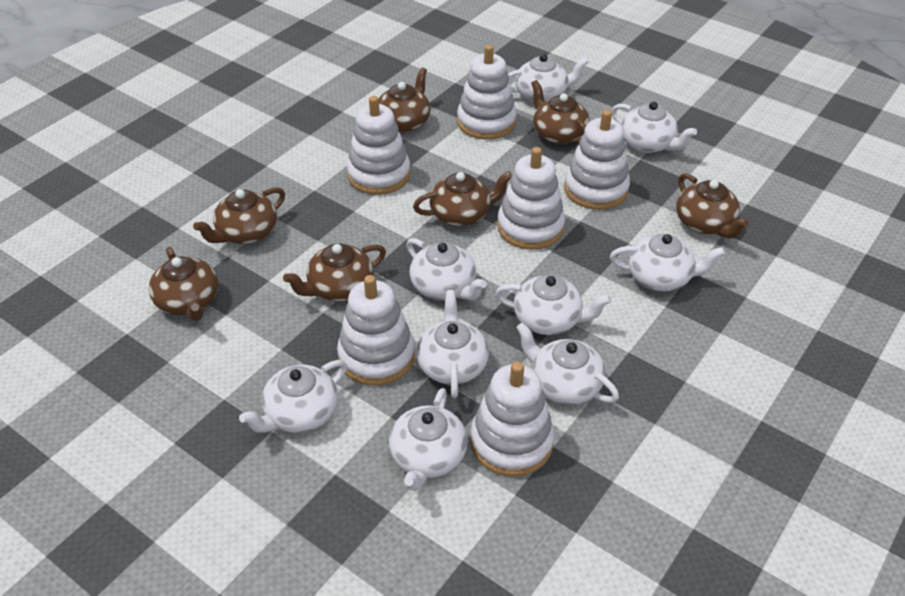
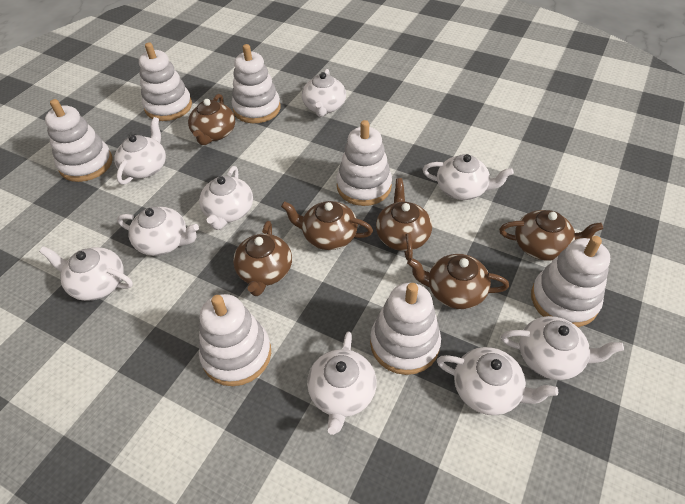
brown teapot: 7 -> 6
white stacking toy: 6 -> 7

